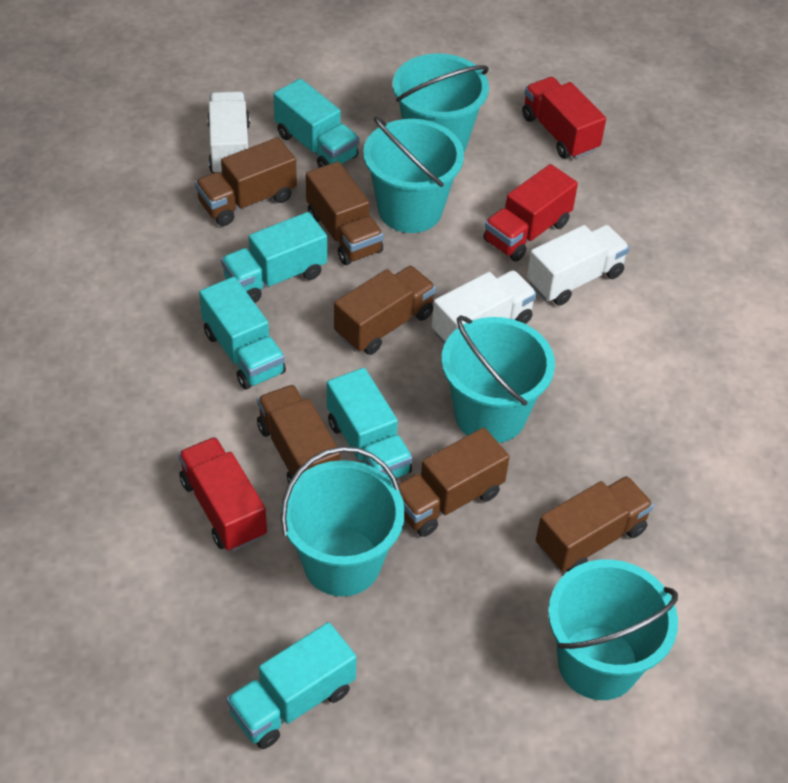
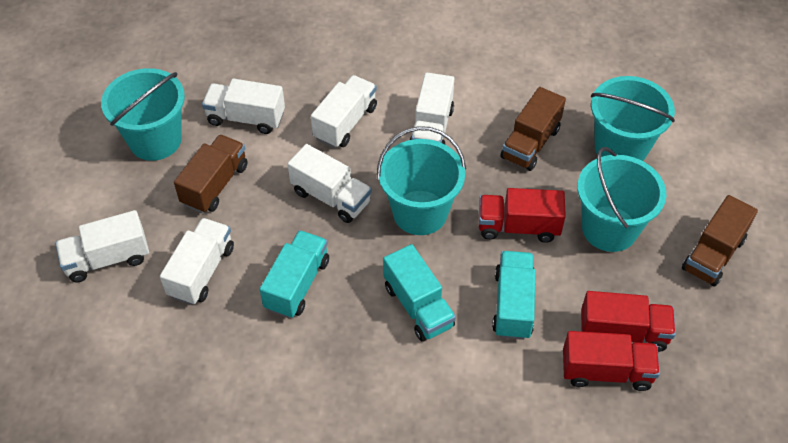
brown truck: 6 -> 3
turquoise bucket: 5 -> 4
turquoise truck: 5 -> 3
white truck: 3 -> 6

